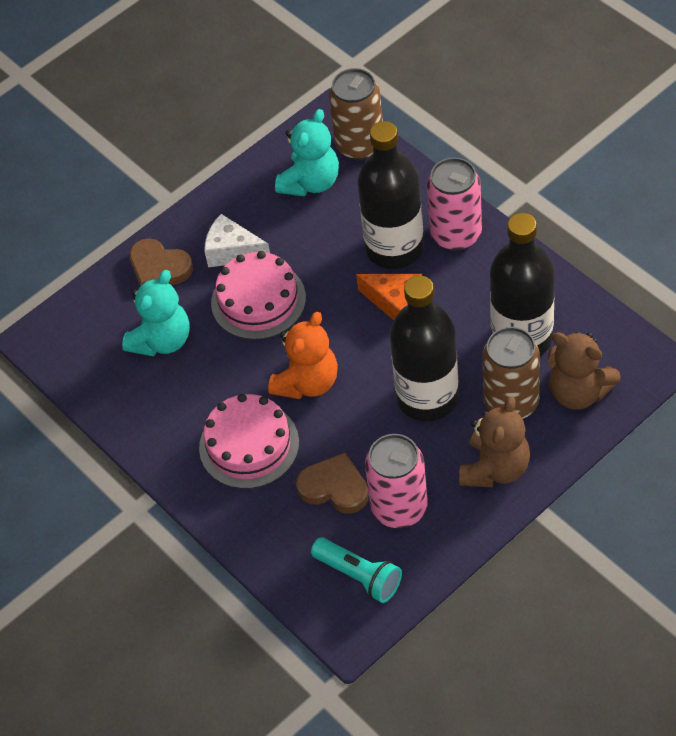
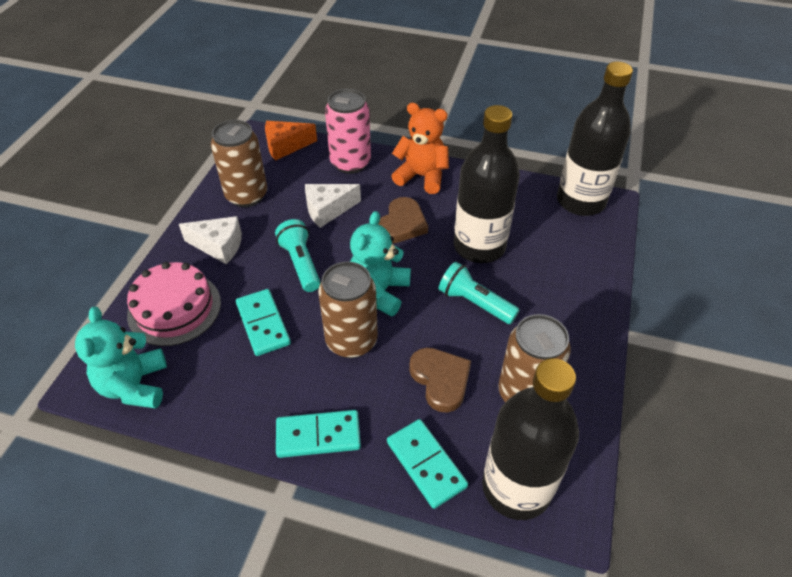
brown can: 2 -> 3
brown teddy bear: 2 -> 0
pink cake: 2 -> 1
pink can: 2 -> 1
turquoise domino: 0 -> 3
turquoise flashlight: 1 -> 2
white cheese: 1 -> 2

